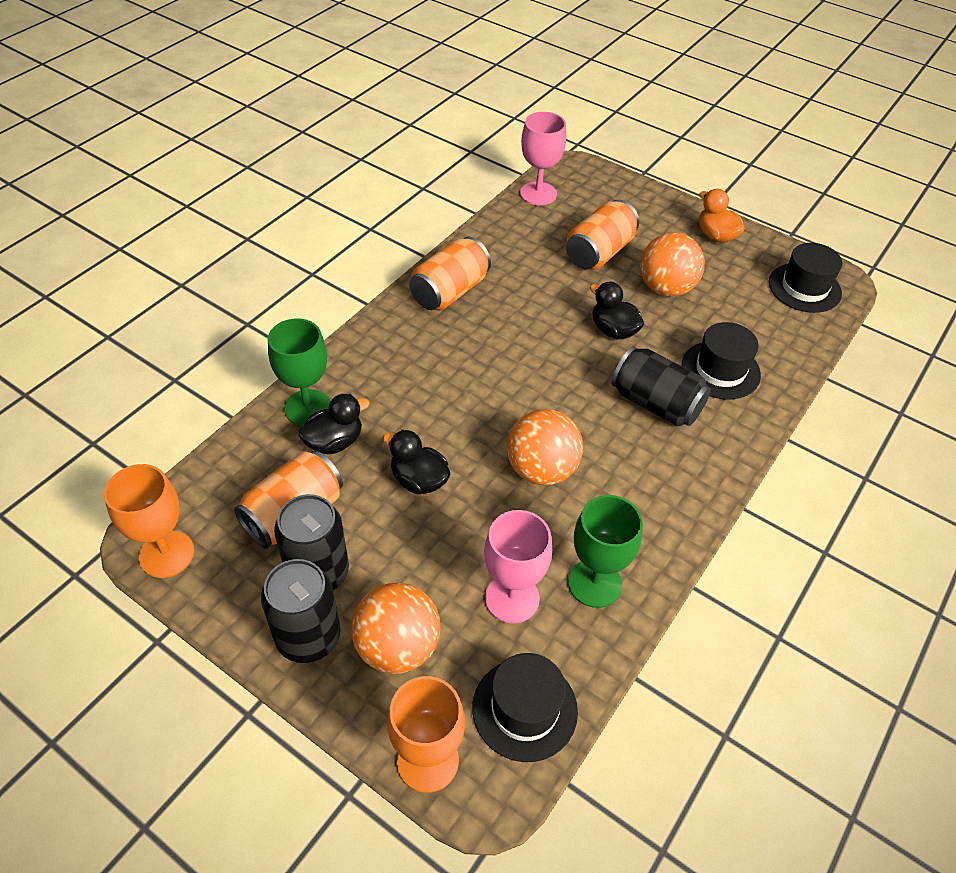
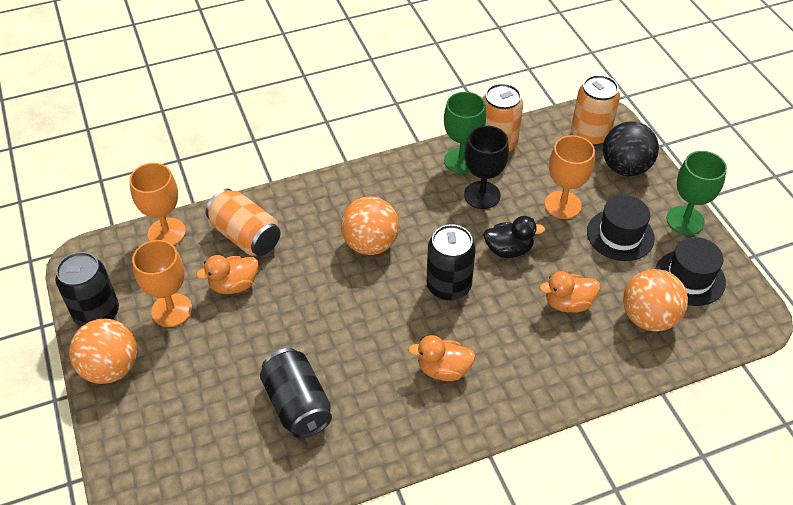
black ball: 0 -> 1
black duck: 3 -> 1
black goblet: 0 -> 1
black hat: 3 -> 2
orange duck: 1 -> 3
orange goblet: 2 -> 3
pink goblet: 2 -> 0

